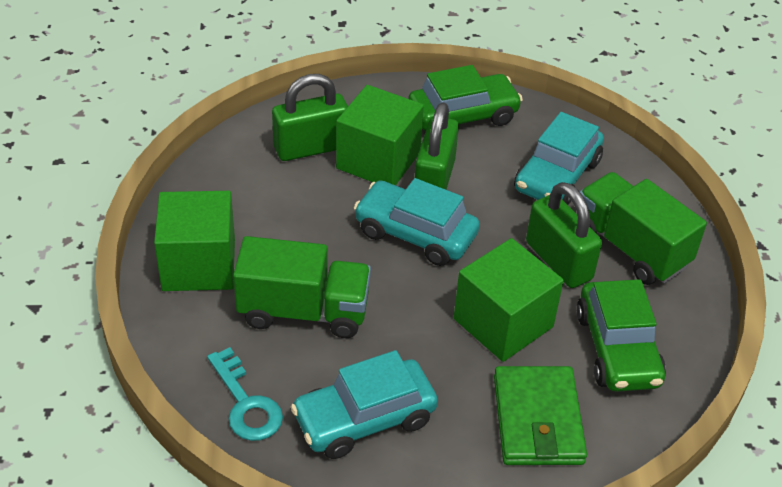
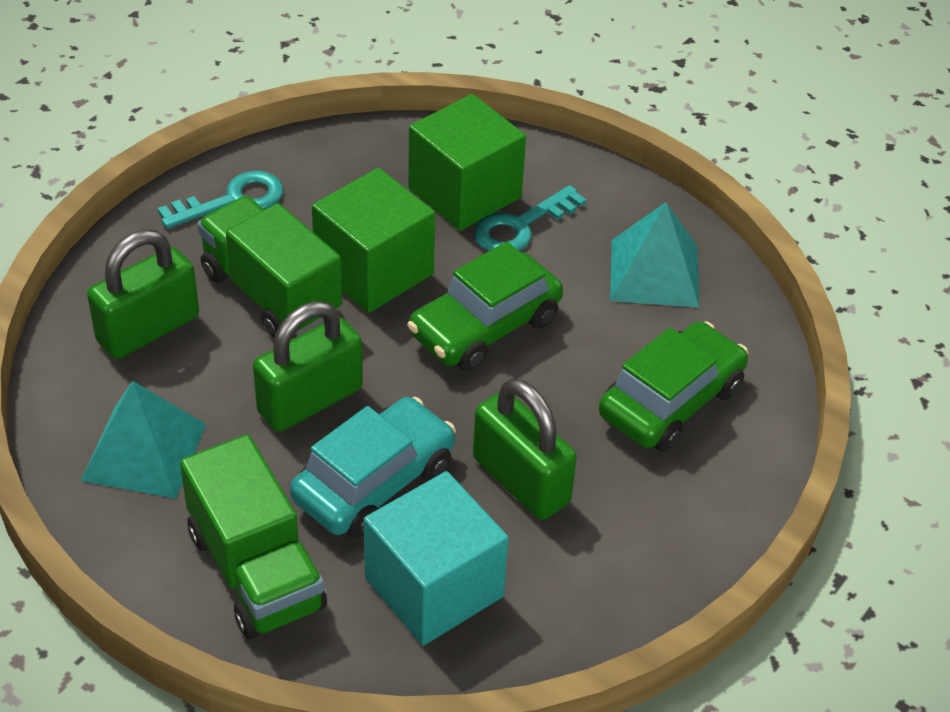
green cube: 3 -> 2
green wallet: 1 -> 0
turquoise car: 3 -> 1
turquoise cube: 0 -> 1
turquoise key: 1 -> 2
turquoise pyramid: 0 -> 2

